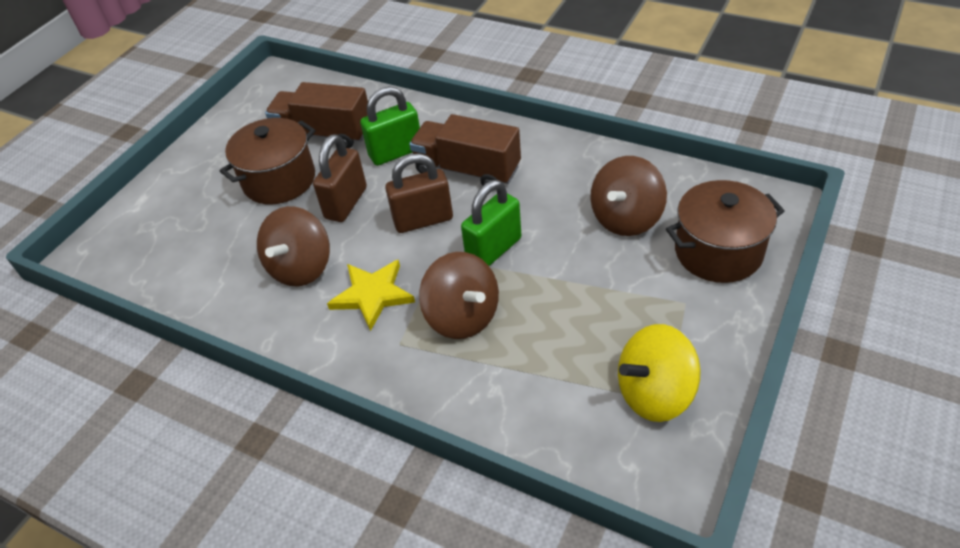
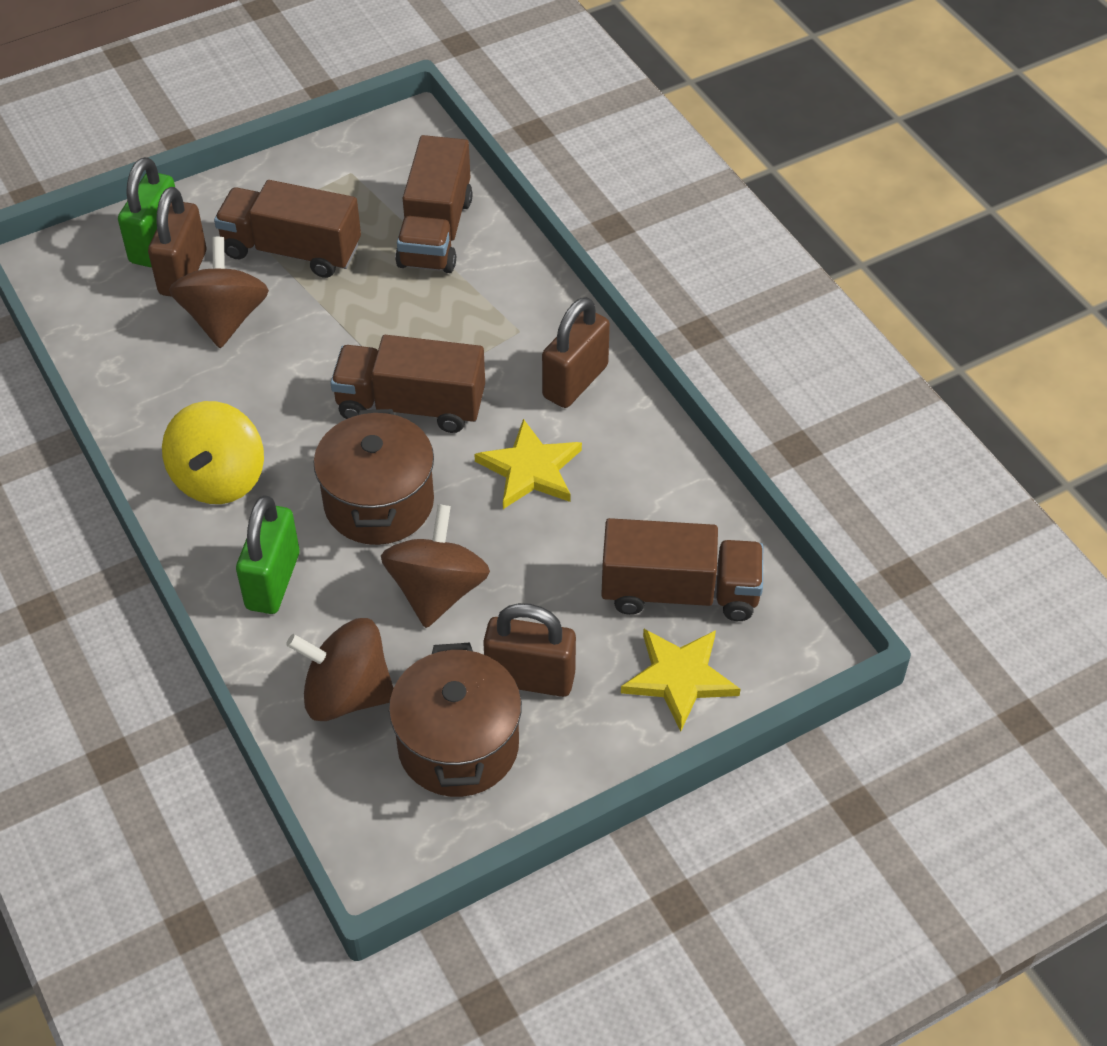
brown padlock: 2 -> 3
brown truck: 2 -> 4
yellow star: 1 -> 2

